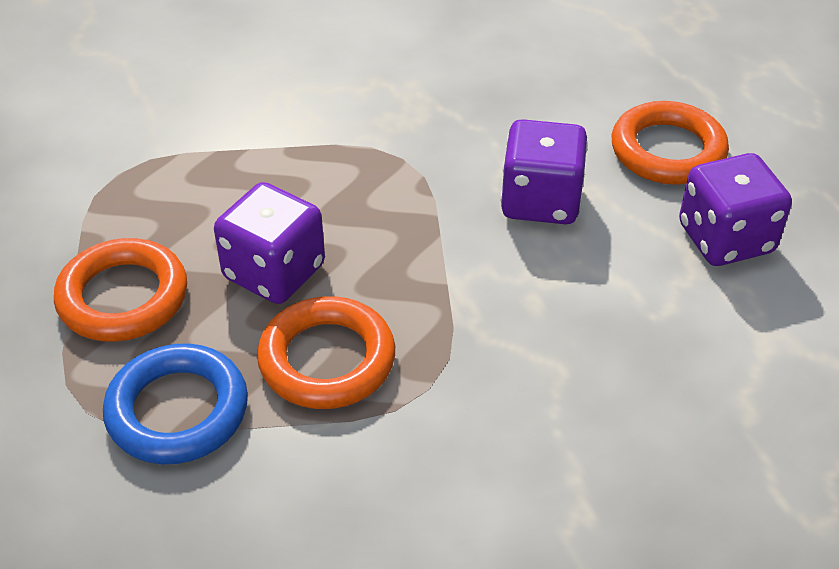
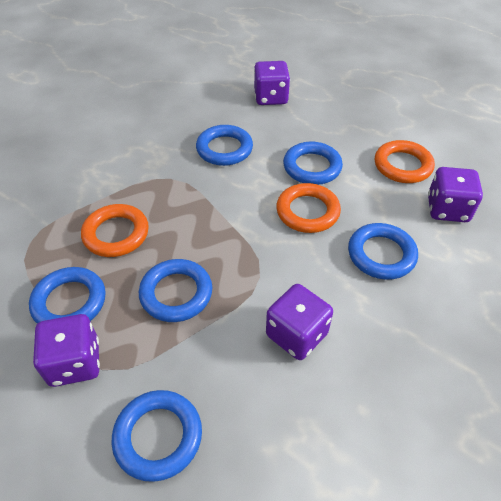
blue ring: 1 -> 6
purple dice: 3 -> 4

